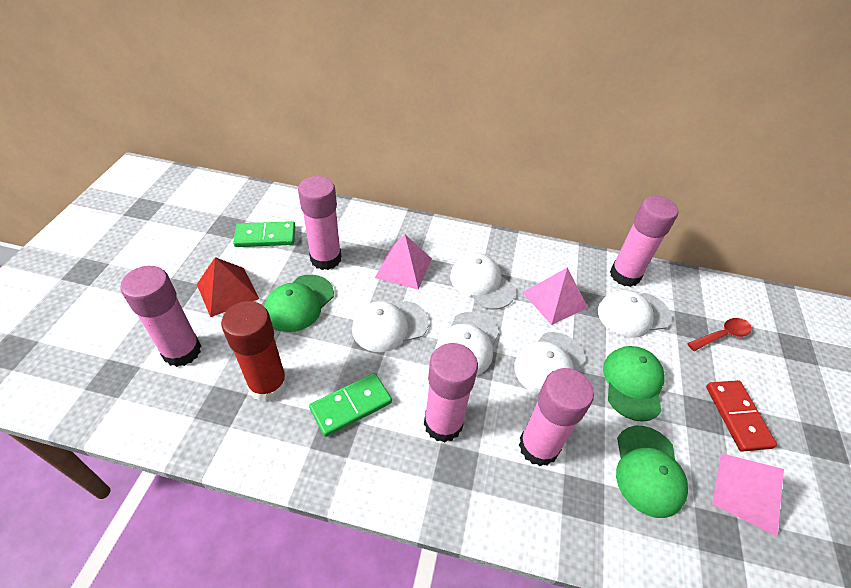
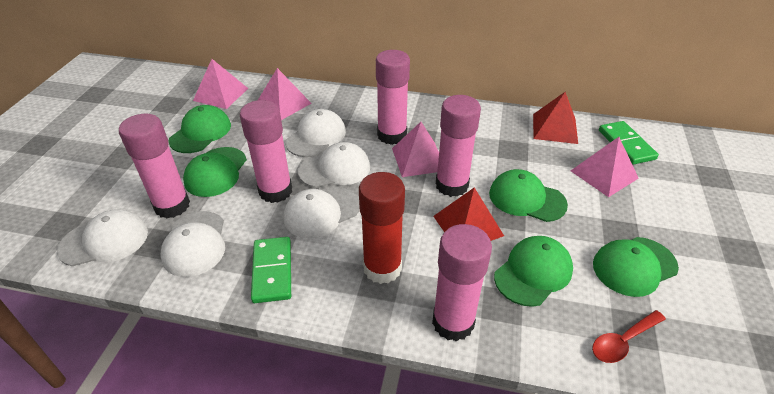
green cap: 3 -> 5
pink pyramid: 3 -> 4
red domino: 1 -> 0
red pyramid: 1 -> 2

